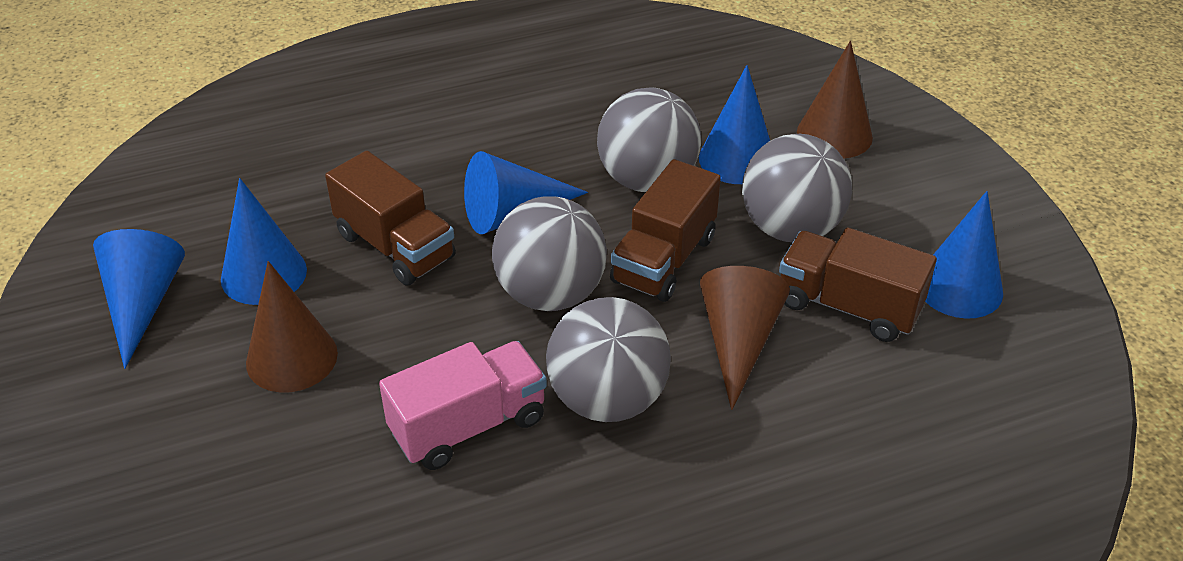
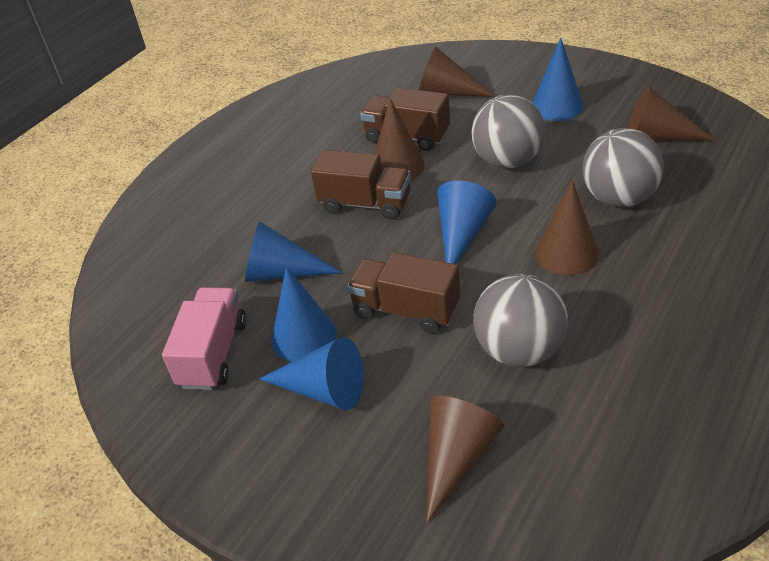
brown cone: 3 -> 5
grey ball: 4 -> 3

